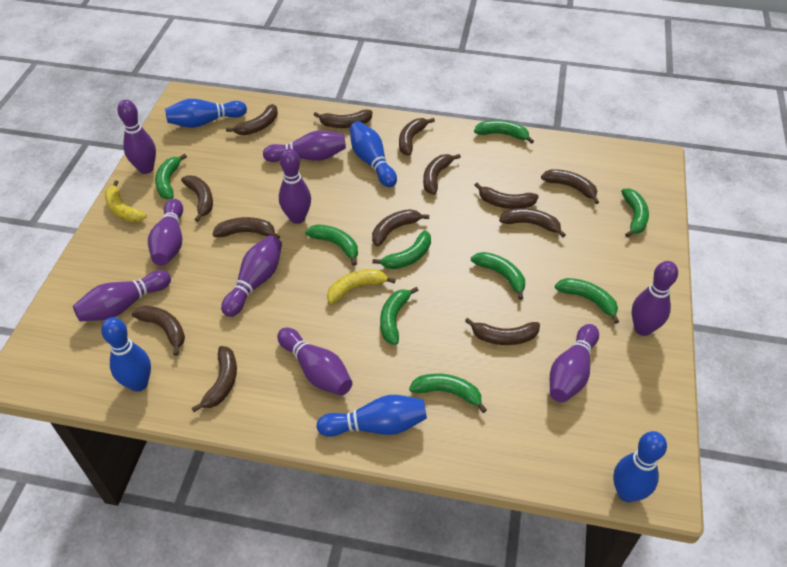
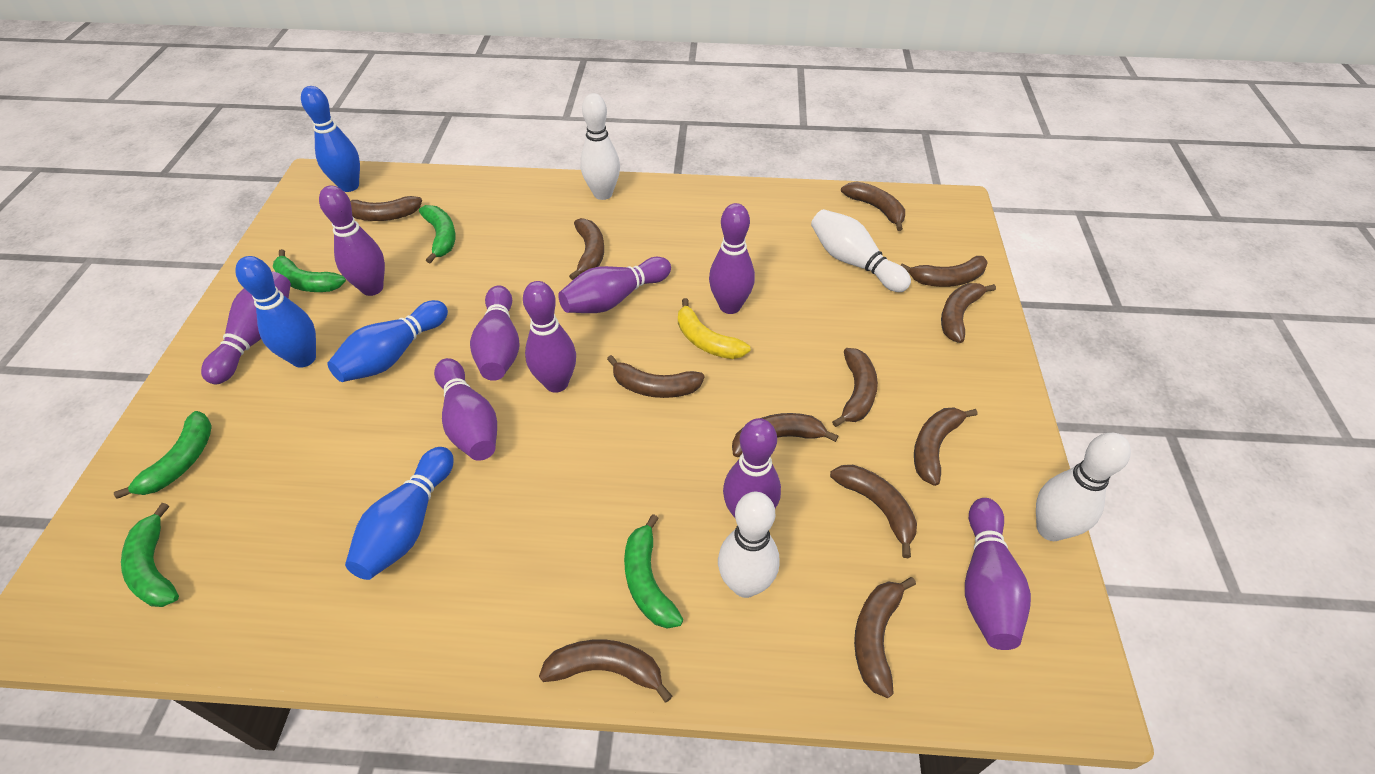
blue bowling pin: 5 -> 4
brown banana: 13 -> 12
green banana: 9 -> 5
white bowling pin: 0 -> 4
yellow banana: 2 -> 1

